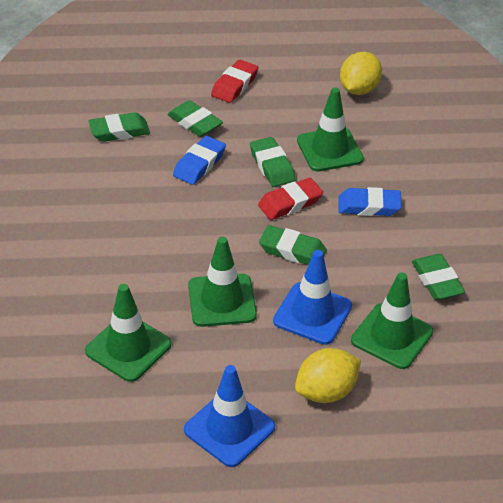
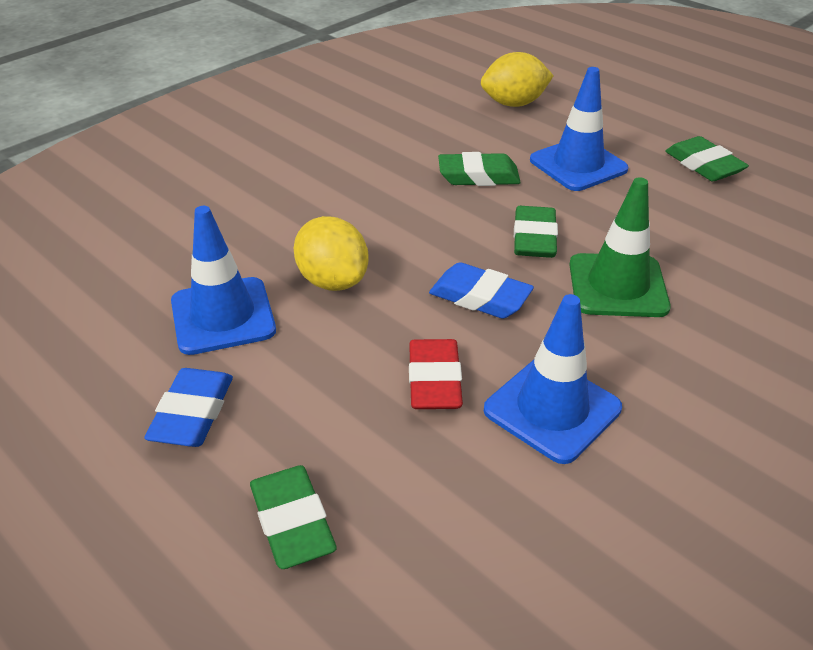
blue traffic cone: 2 -> 3
green eraser: 5 -> 4
green traffic cone: 4 -> 1
red eraser: 2 -> 1

